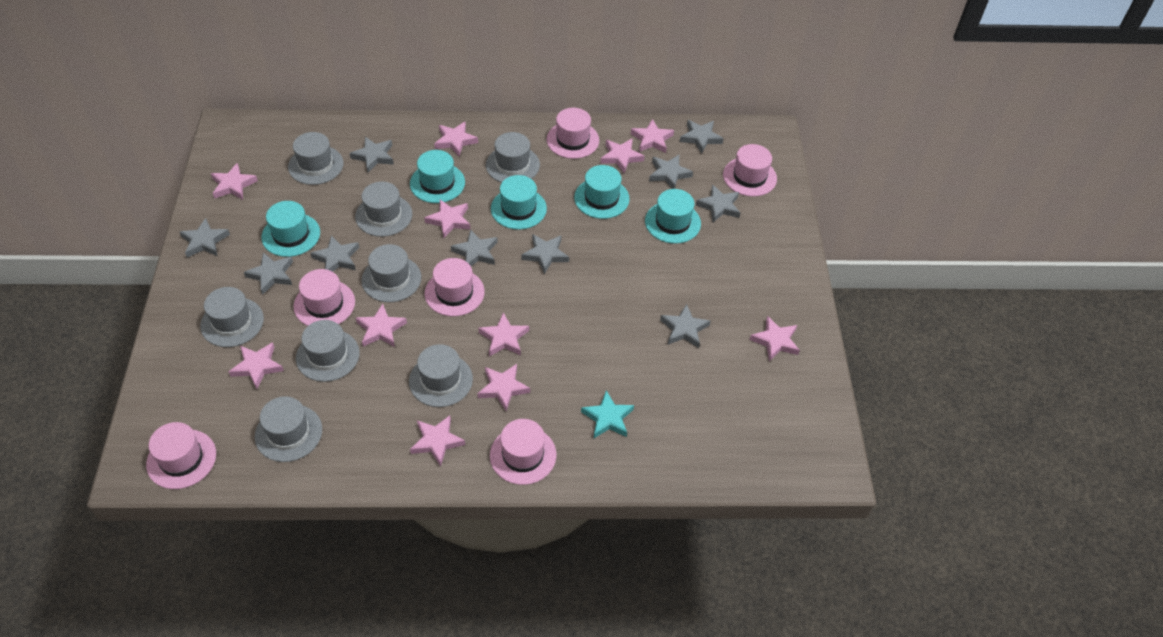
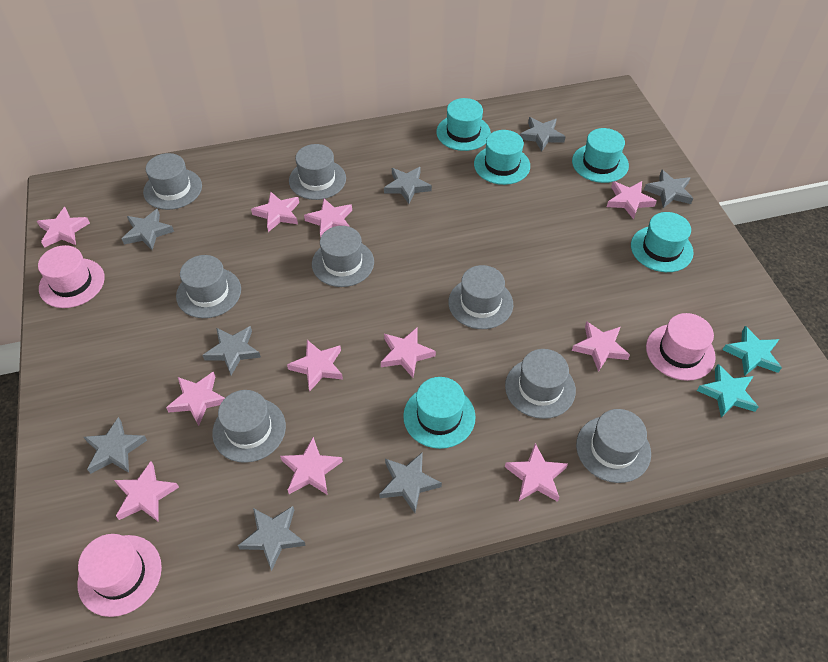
grey star: 10 -> 8
pink hat: 6 -> 3
turquoise star: 1 -> 2

